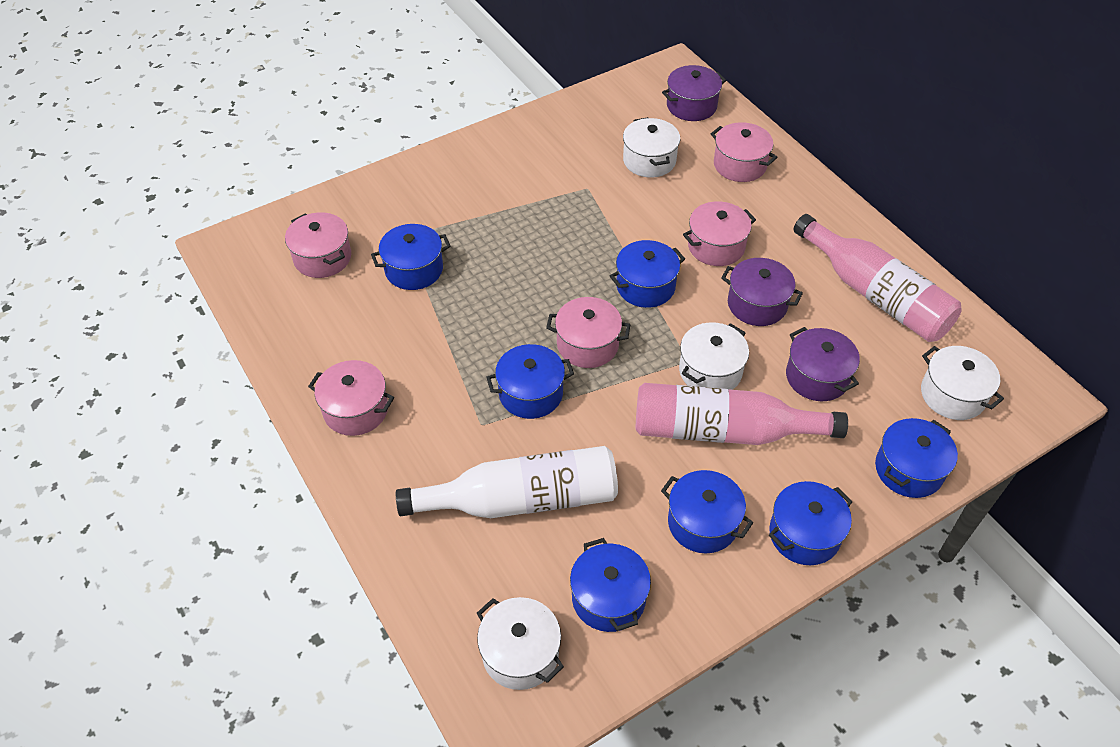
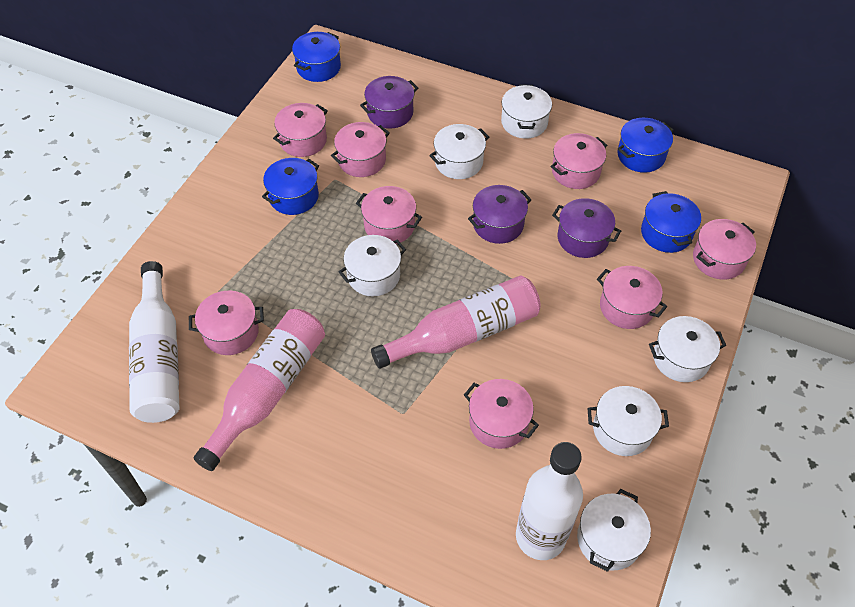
blue pot: 7 -> 4
pink pot: 5 -> 8
white bottle: 1 -> 2
white pot: 4 -> 6

